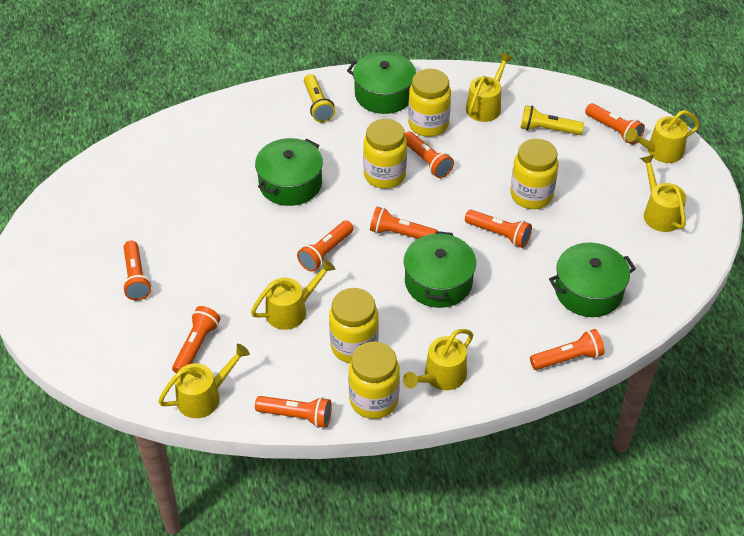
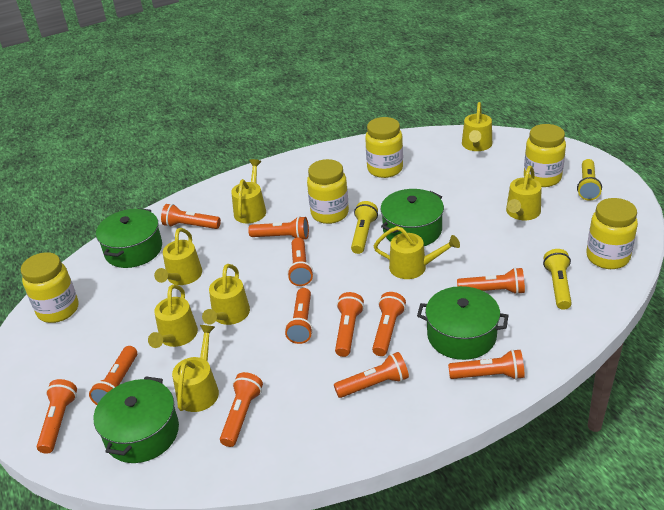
orange flashlight: 9 -> 12
yellow flashlight: 2 -> 3
yellow watering can: 6 -> 8

